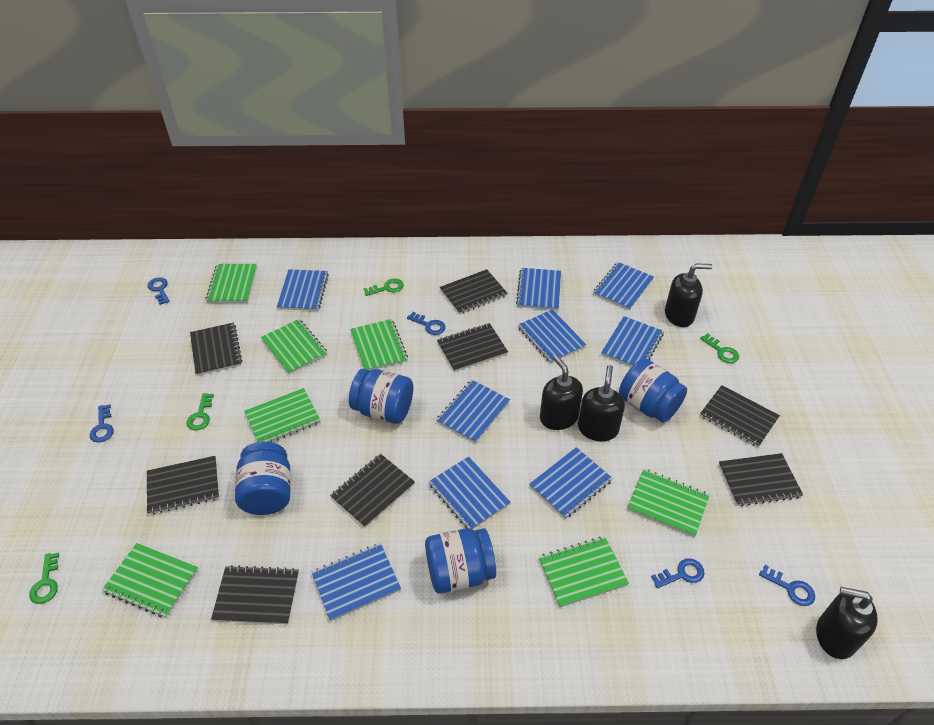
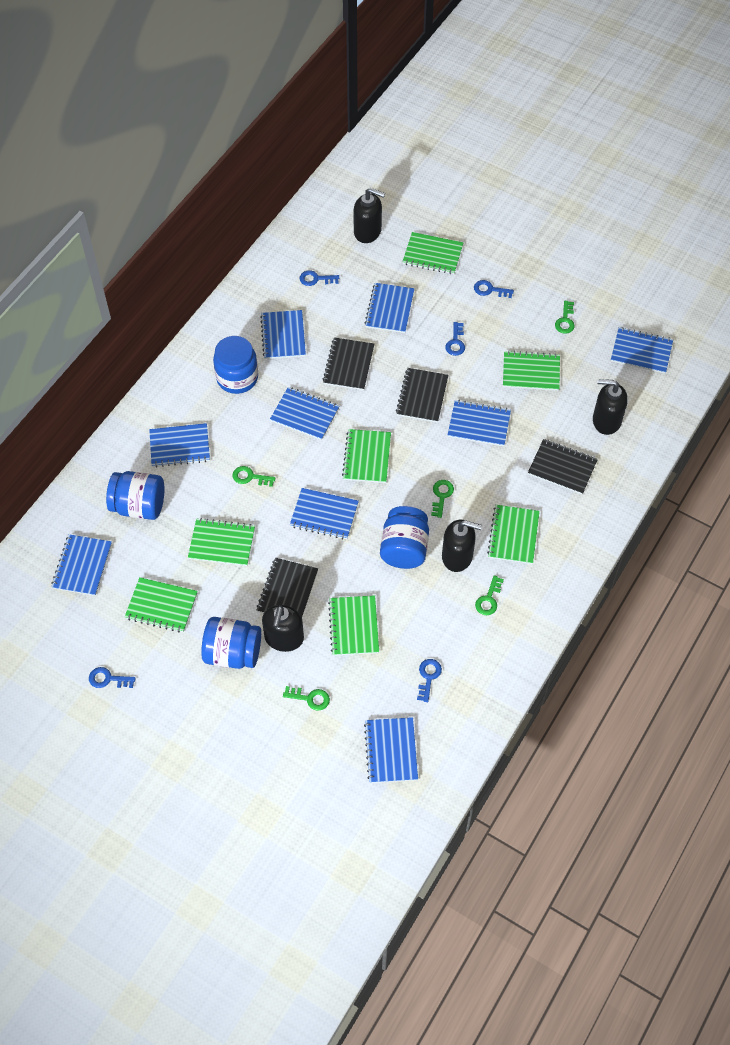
black notebook: 8 -> 4
green key: 4 -> 5

